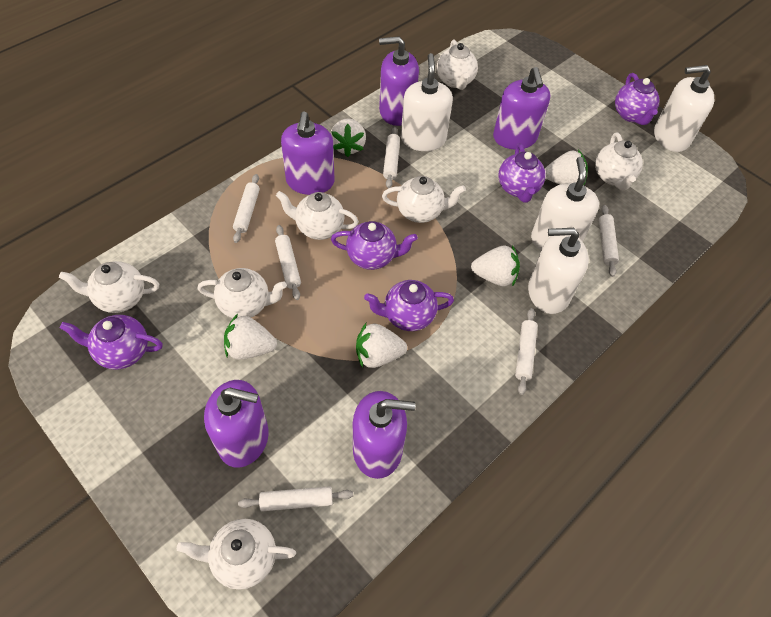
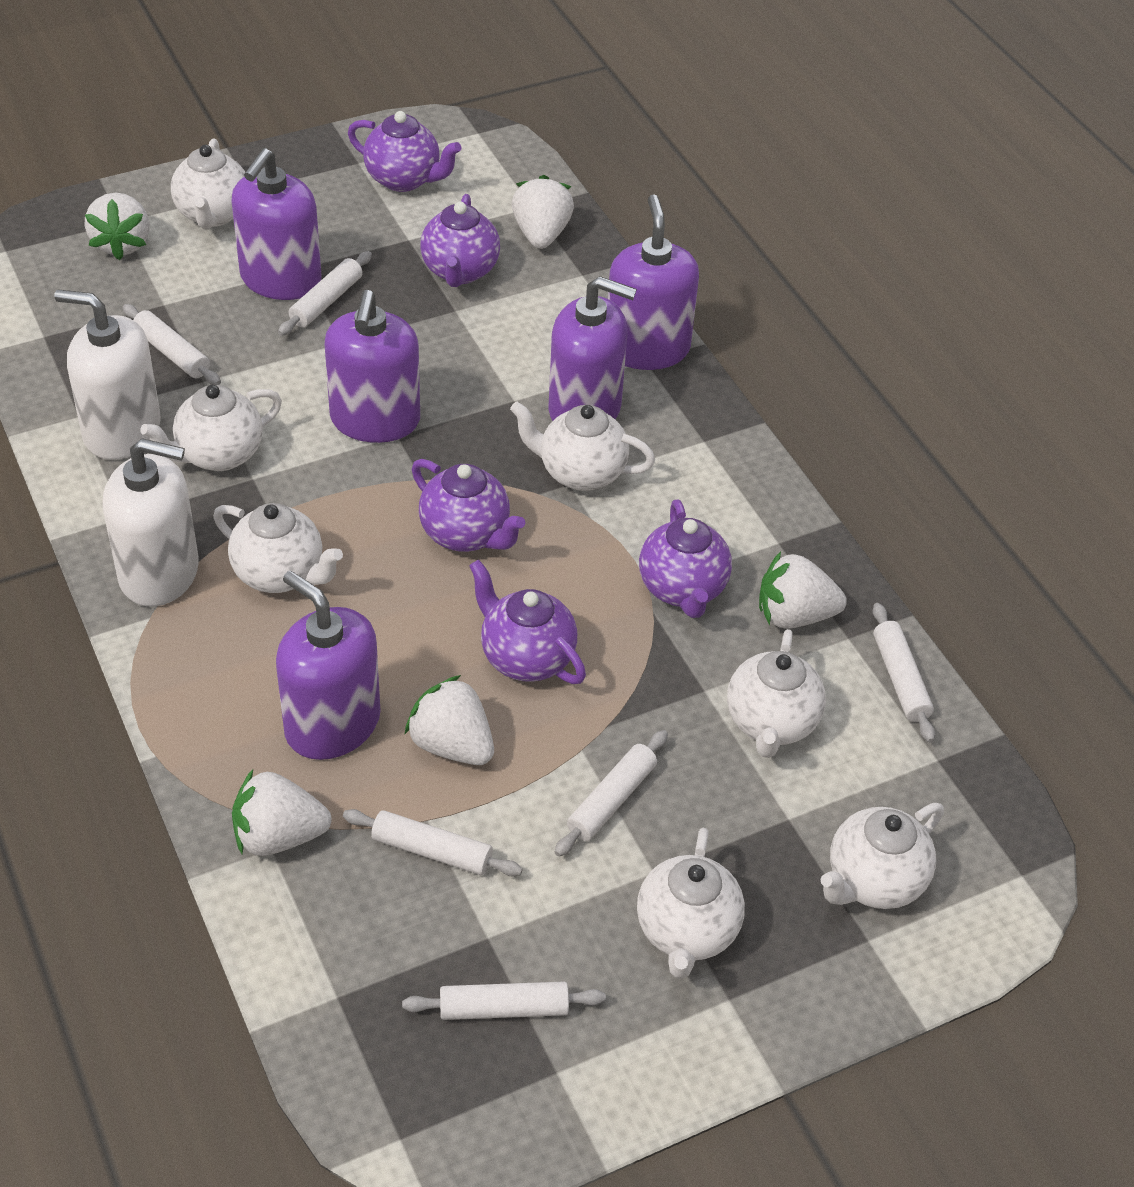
white soap dispenser: 4 -> 2

